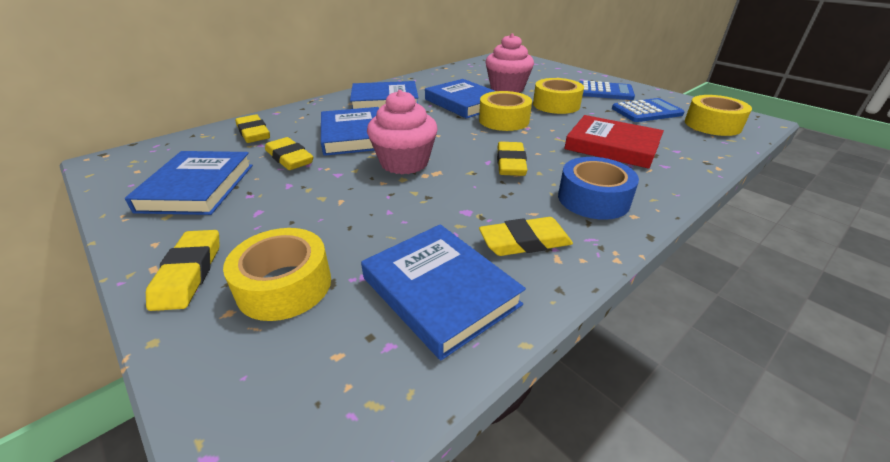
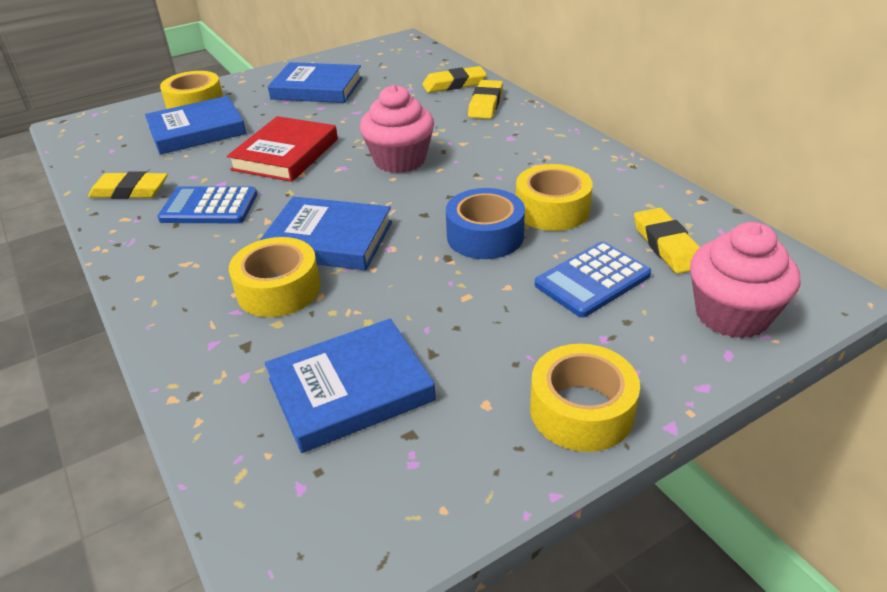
blue book: 5 -> 4
yellow eraser: 5 -> 4

